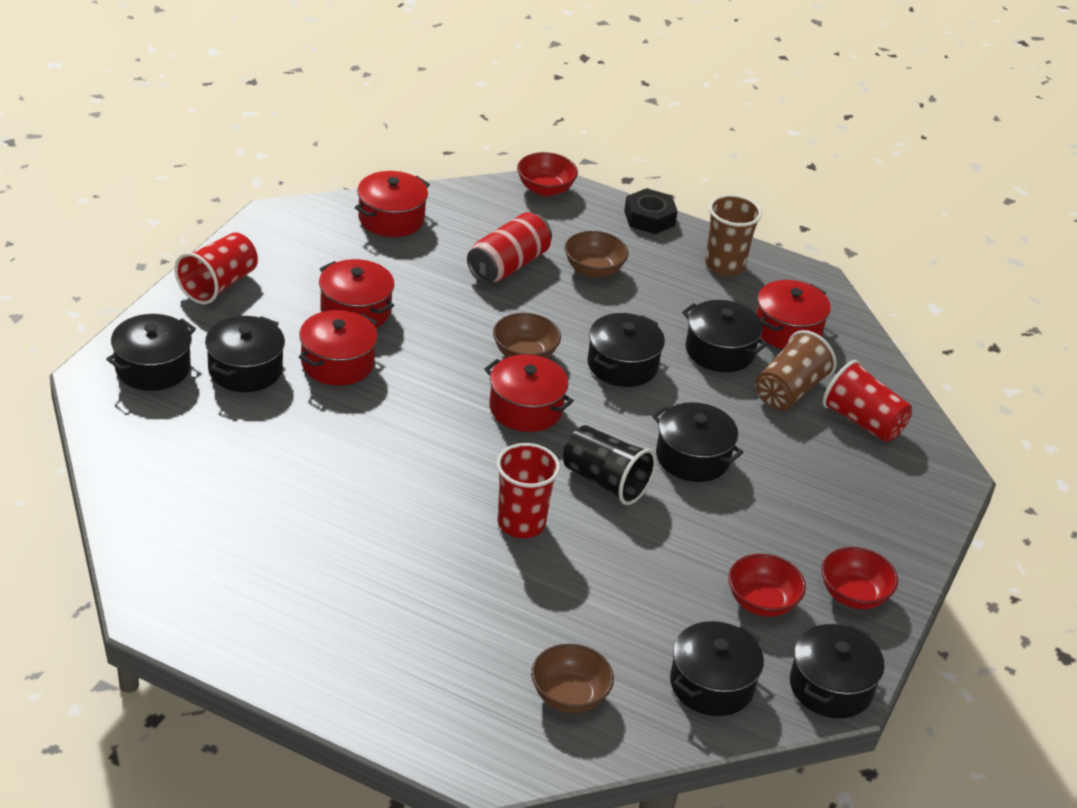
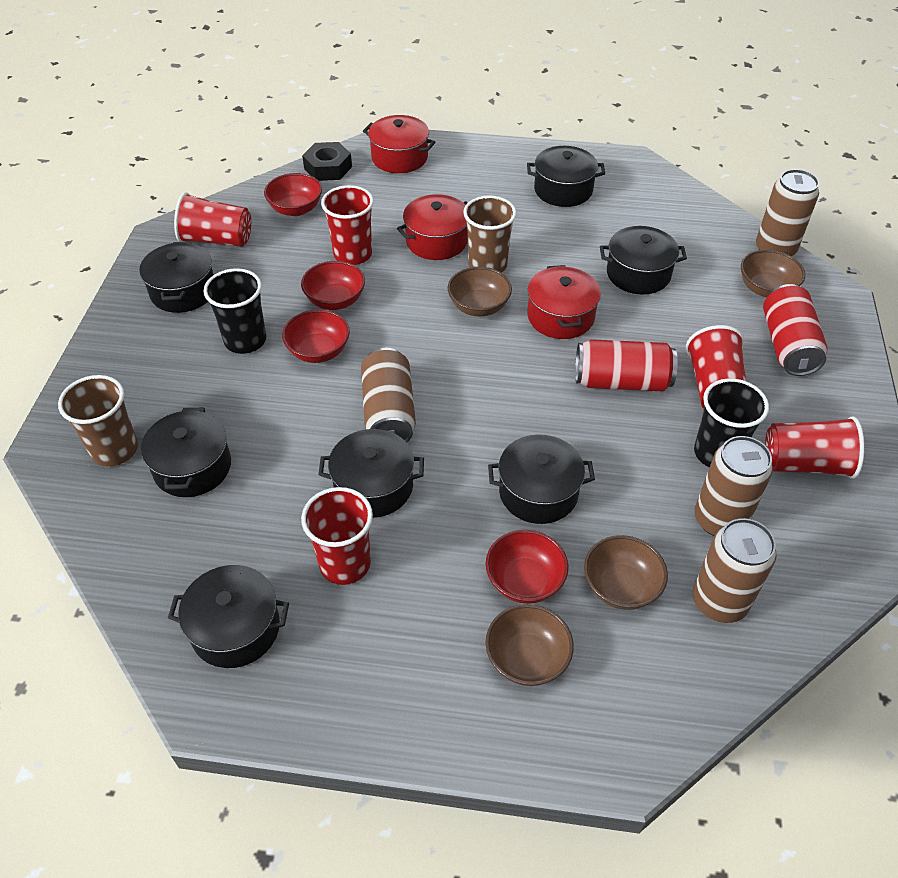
black cup: 1 -> 2
brown bowl: 3 -> 4
brown can: 0 -> 4
red bowl: 3 -> 4
red can: 1 -> 2
red cup: 3 -> 5
red pot: 5 -> 3

